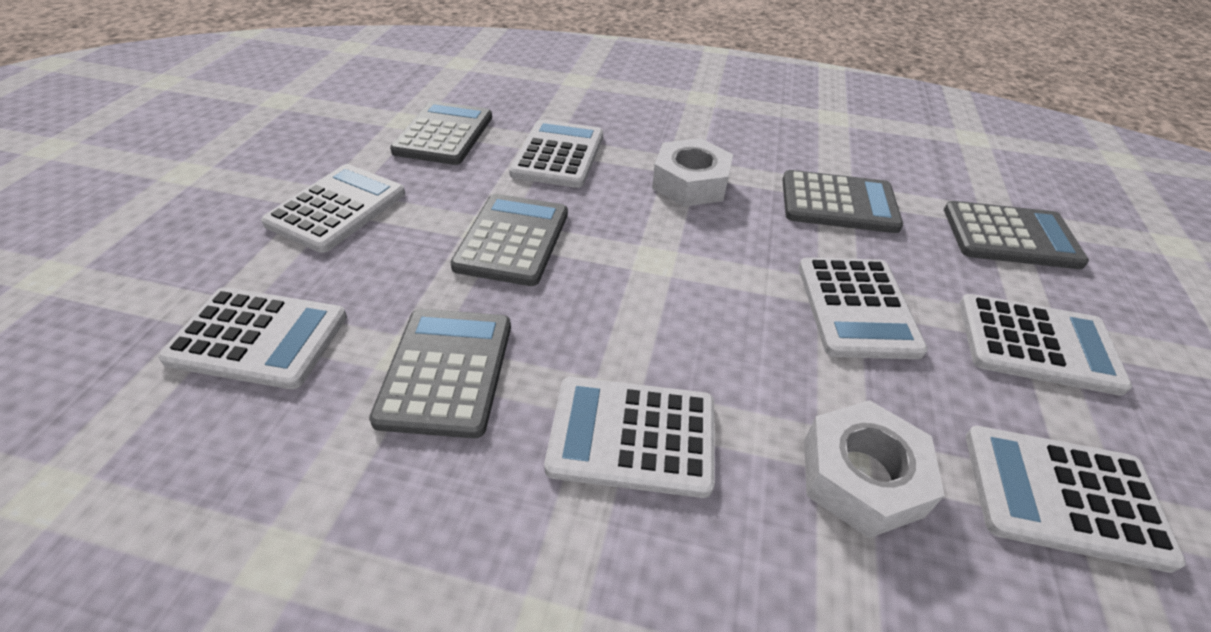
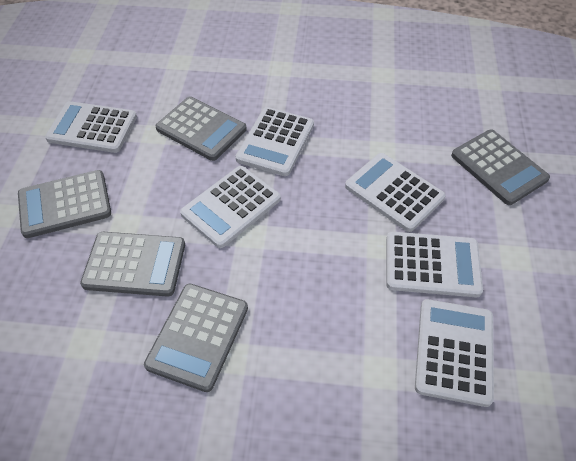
white calculator: 7 -> 6
white nut: 2 -> 0

